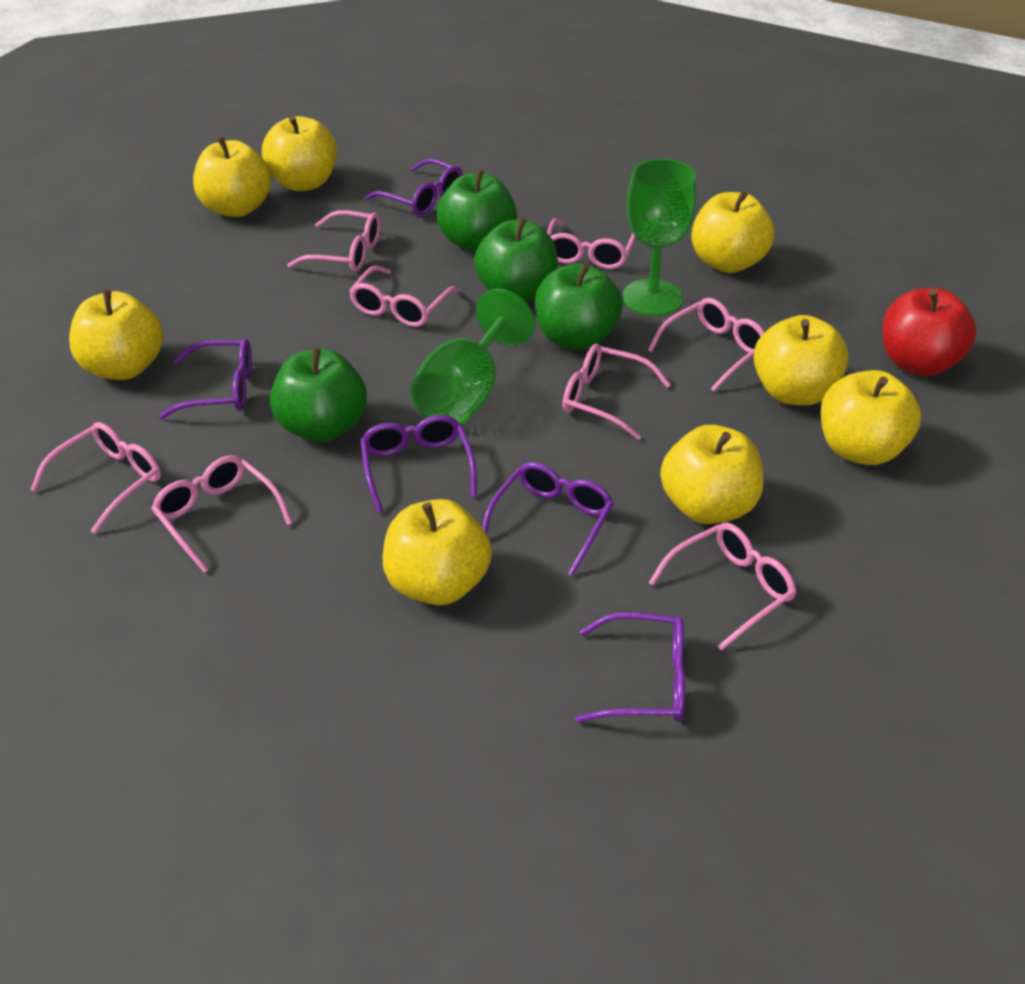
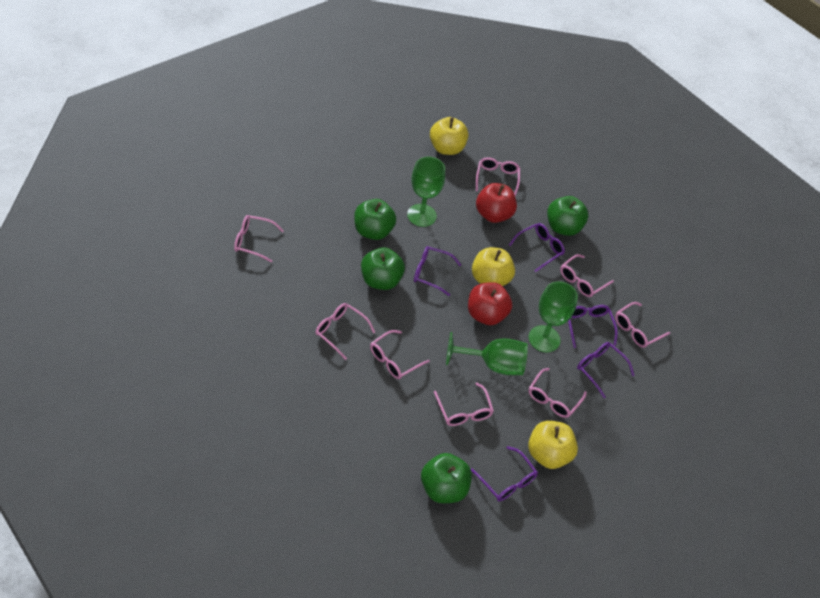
green goblet: 2 -> 3
red apple: 1 -> 2
yellow apple: 8 -> 3

